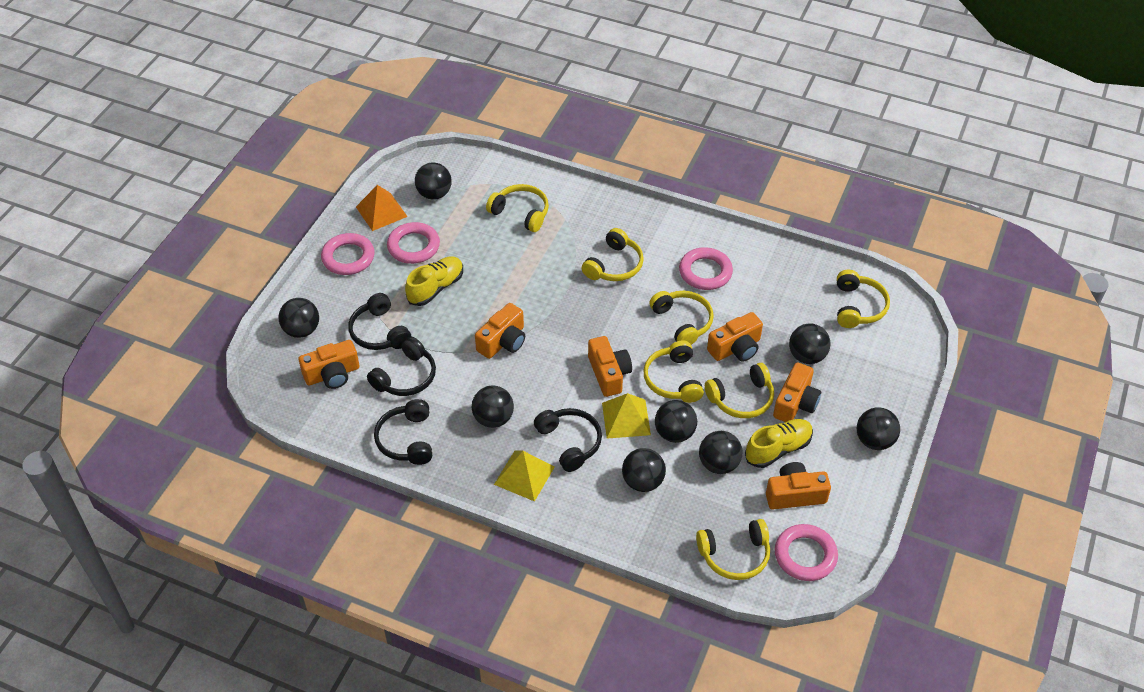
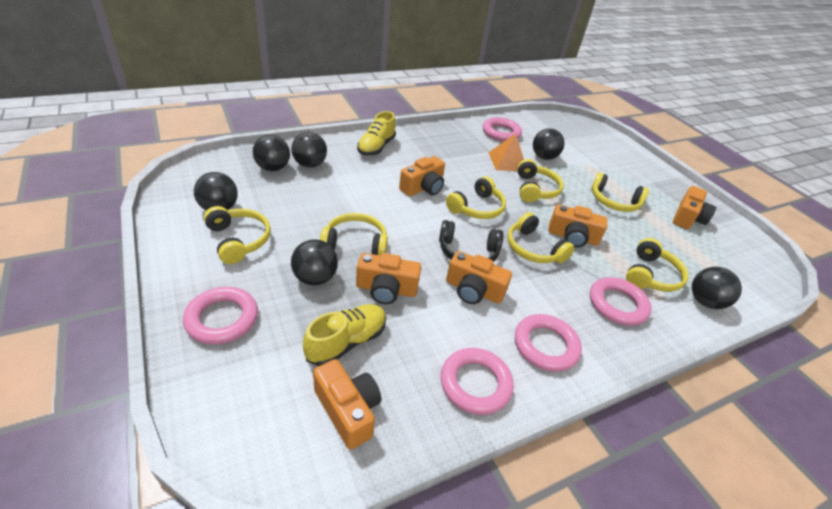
black ball: 8 -> 6
black headphones: 4 -> 1
pink ring: 4 -> 5
yellow pyramid: 2 -> 0

